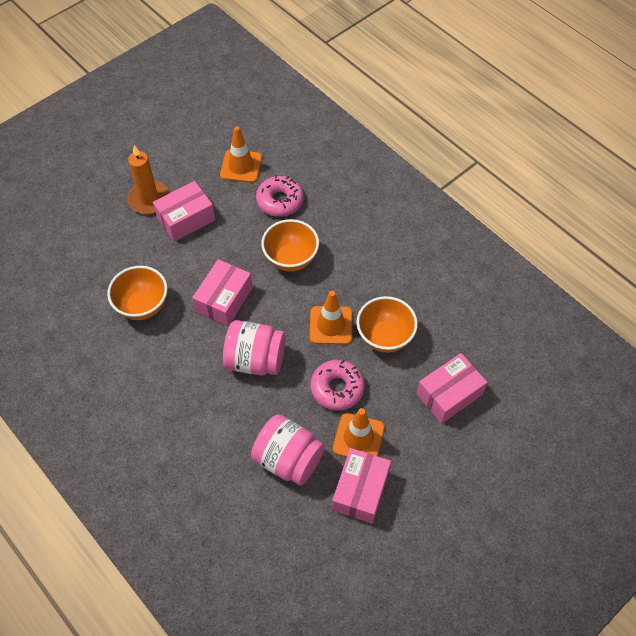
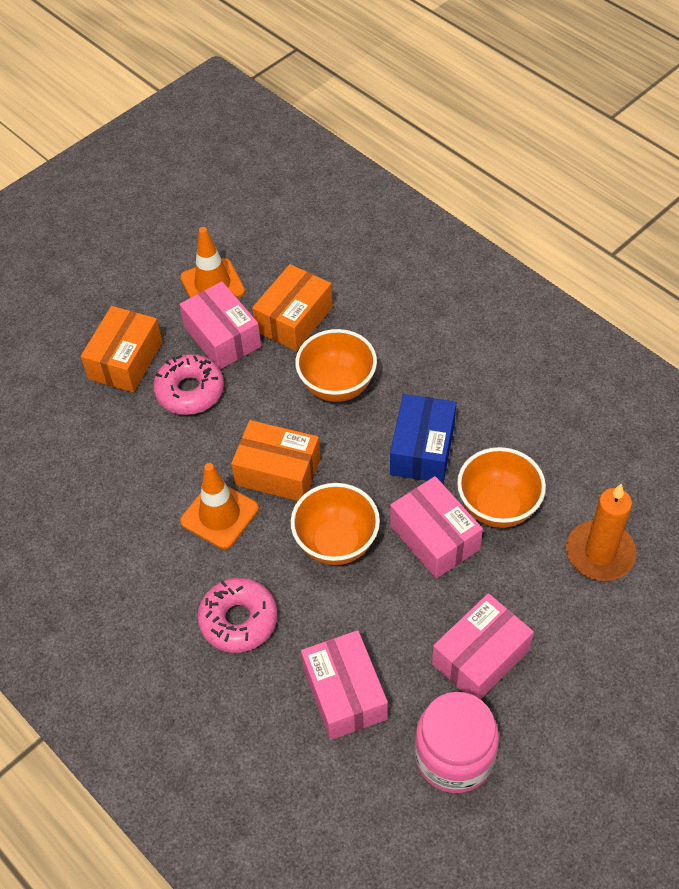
blue box: 0 -> 1
orange box: 0 -> 3
orange traffic cone: 3 -> 2
pink jar: 2 -> 1

